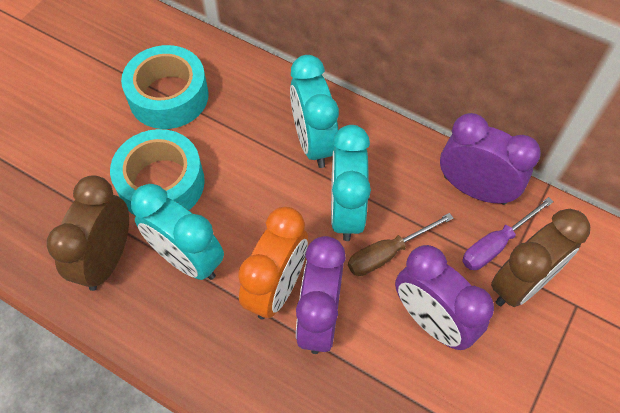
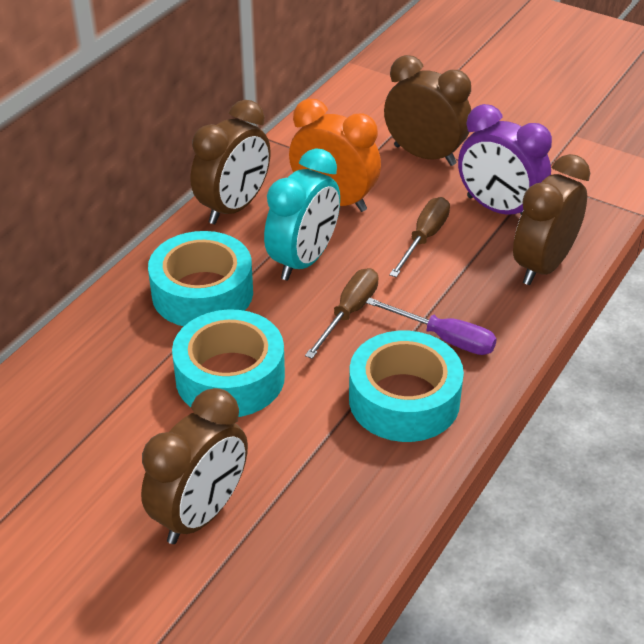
brown clock: 2 -> 4
brown screwdriver: 1 -> 2
purple clock: 3 -> 1
turquoise clock: 3 -> 1
turquoise tape: 2 -> 3

